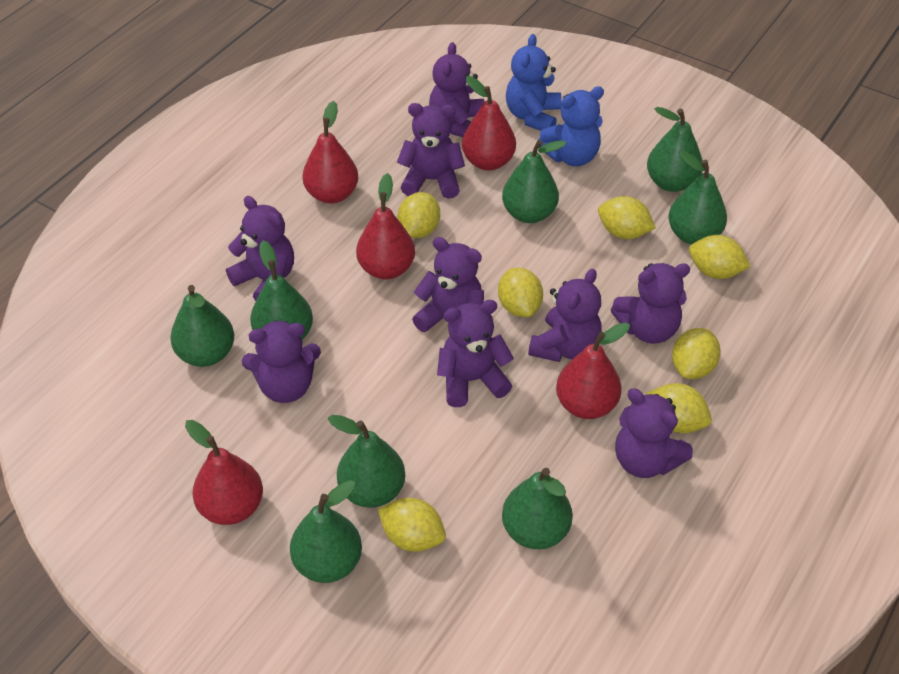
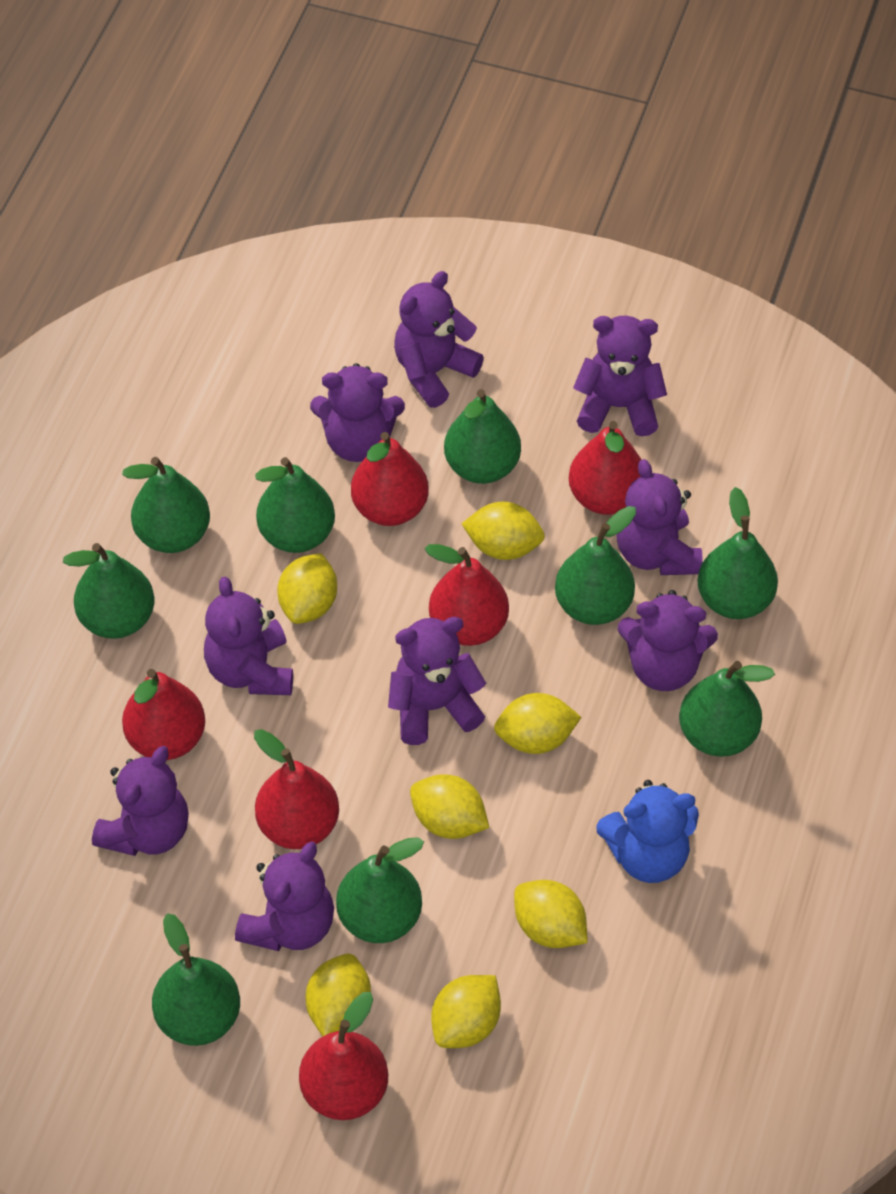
blue teddy bear: 2 -> 1
green pear: 8 -> 9
red pear: 5 -> 6

